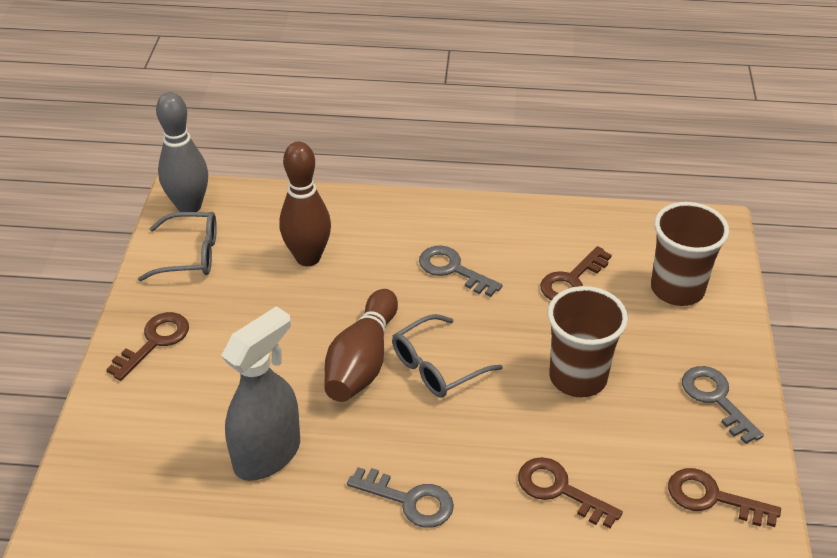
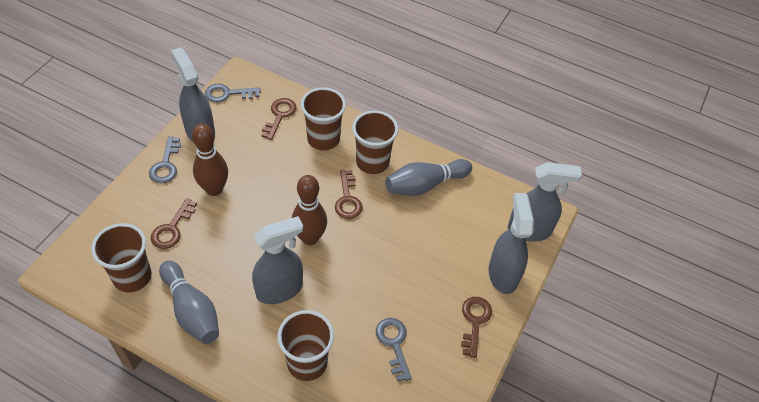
brown cup: 2 -> 4
grey bowling pin: 1 -> 2
grey glasses: 2 -> 0
grey spray bottle: 1 -> 4

